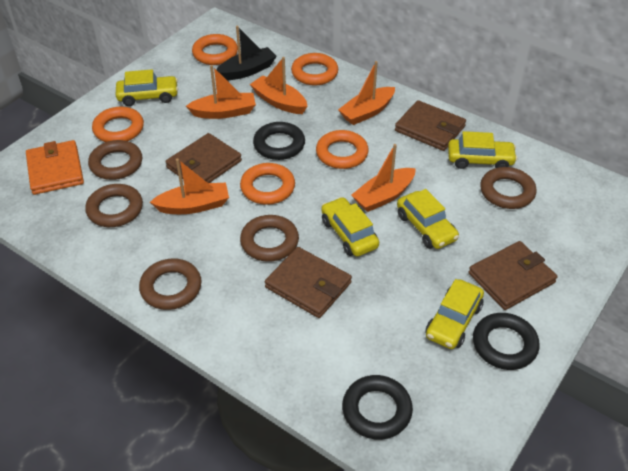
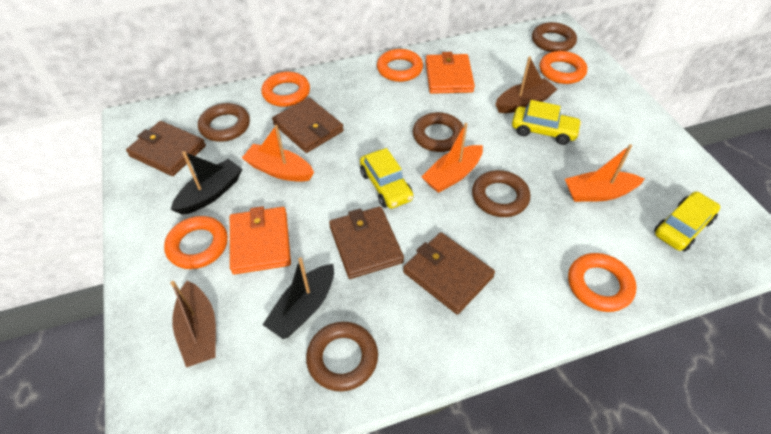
black boat: 1 -> 2
black ring: 3 -> 0
brown boat: 0 -> 2
orange boat: 5 -> 3
orange wallet: 1 -> 2
yellow car: 5 -> 3

